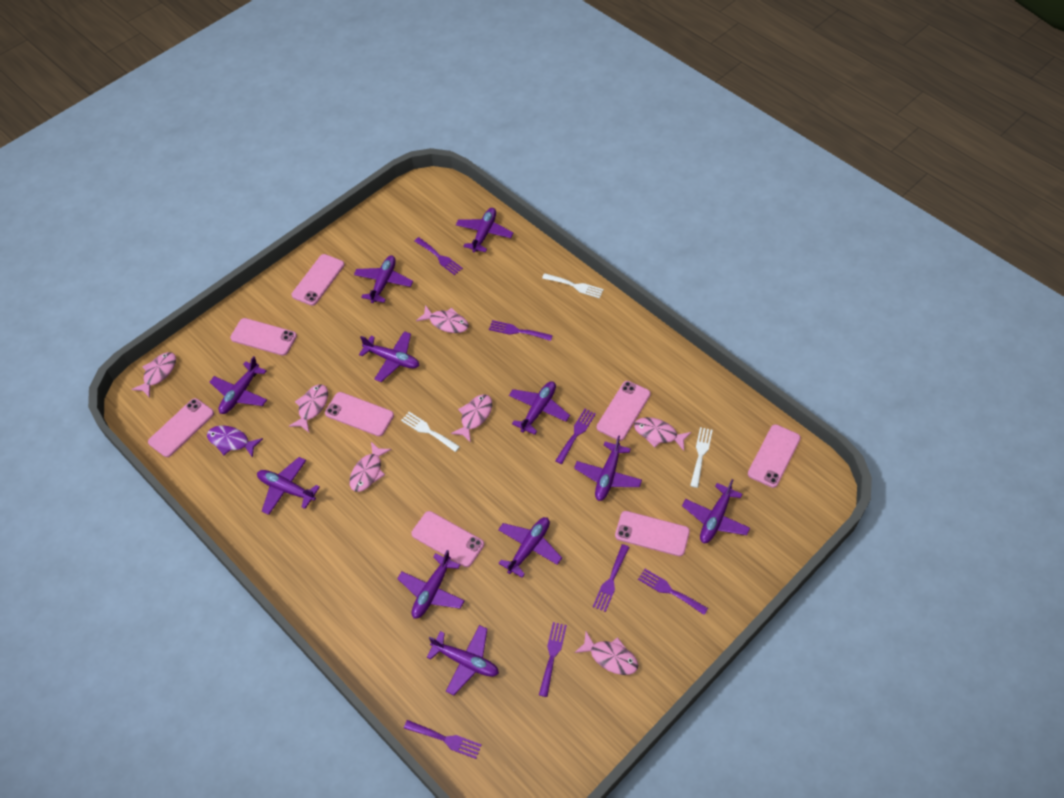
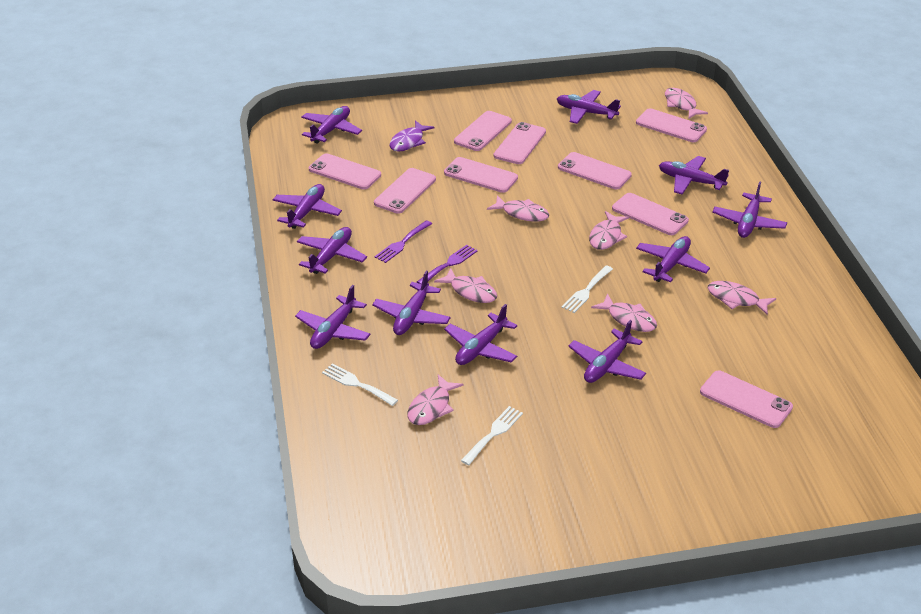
pink phone: 8 -> 9
purple fork: 7 -> 2

